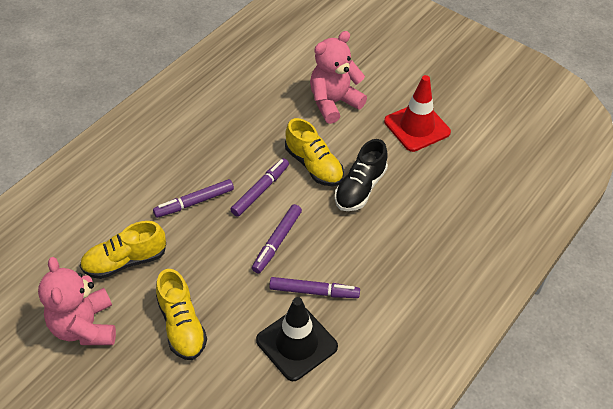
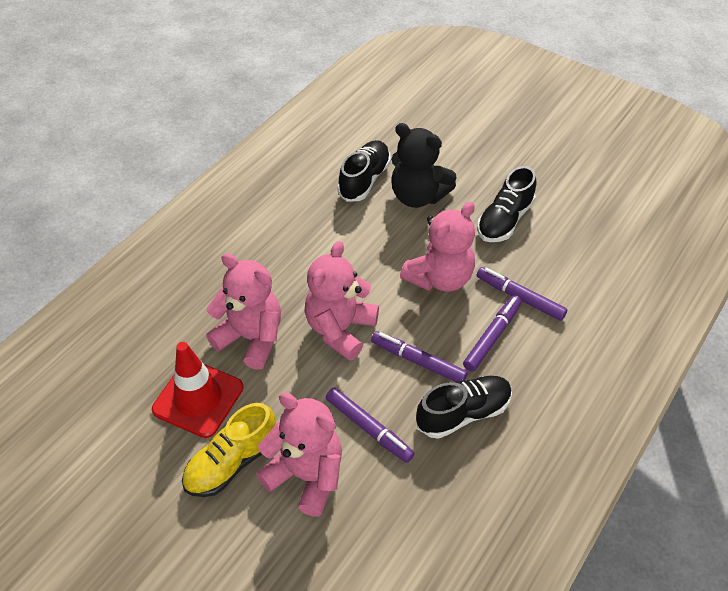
black shoe: 1 -> 3
black teddy bear: 0 -> 1
black traffic cone: 1 -> 0
pink teddy bear: 2 -> 4
yellow shoe: 3 -> 1

